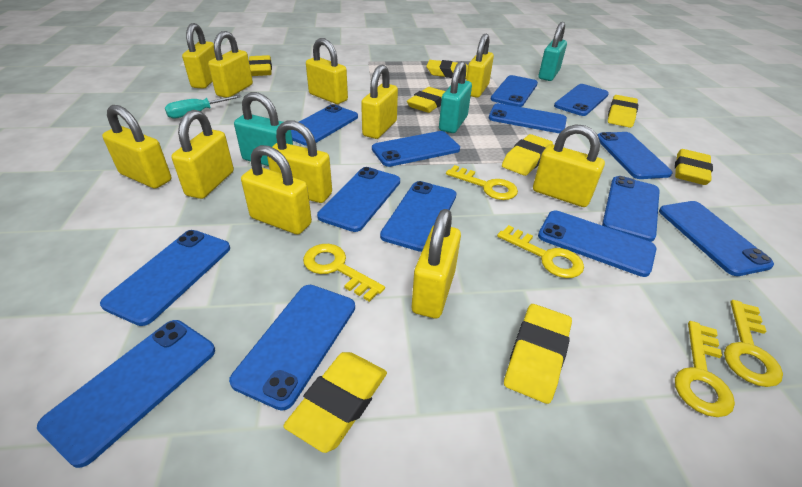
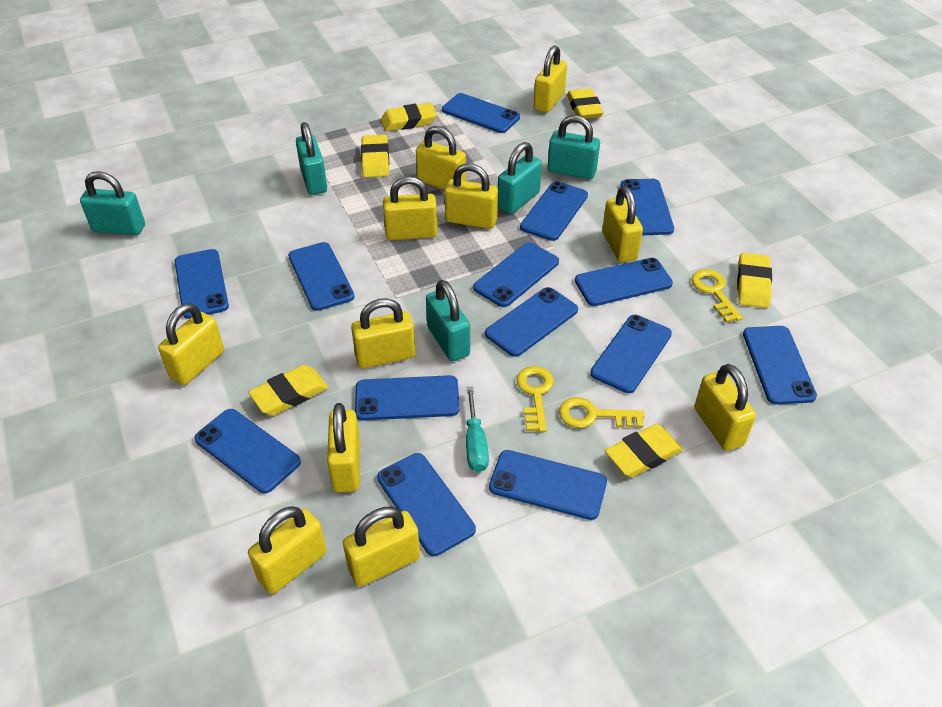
turquoise padlock: 3 -> 5
yellow eraser: 8 -> 6
yellow key: 5 -> 3

